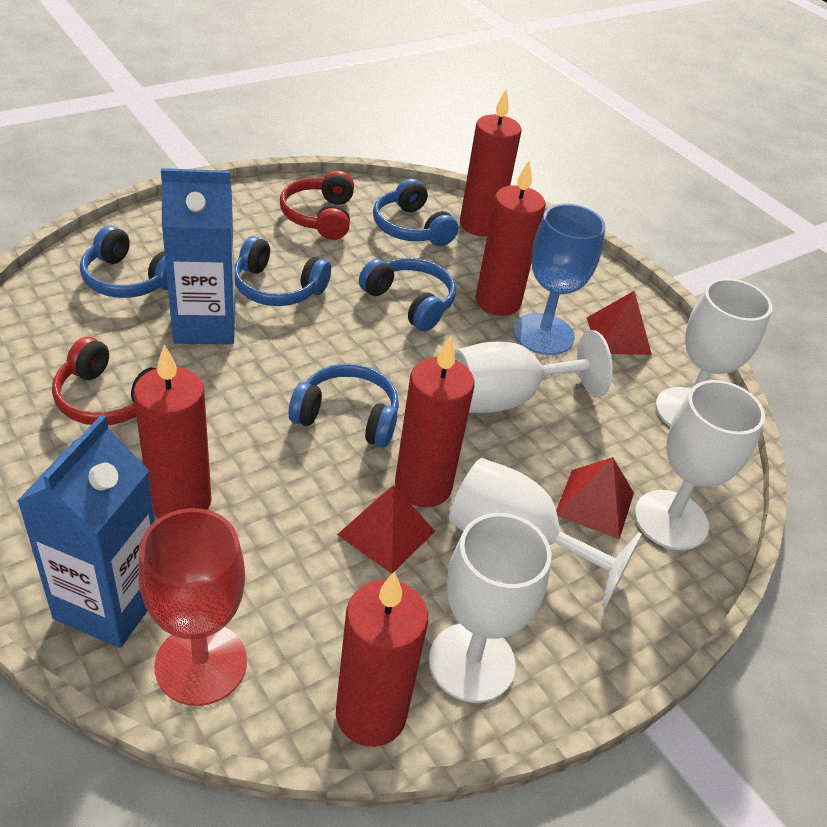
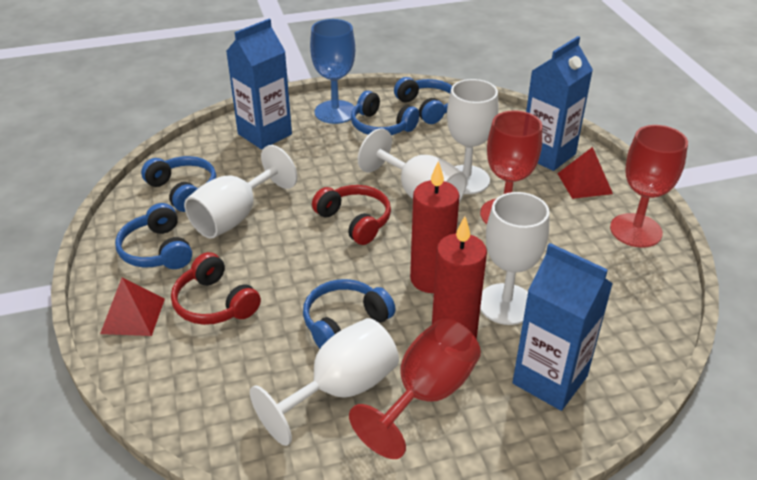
blue carton: 2 -> 3
red candle: 5 -> 2
red goblet: 1 -> 3
red pyramid: 3 -> 2

